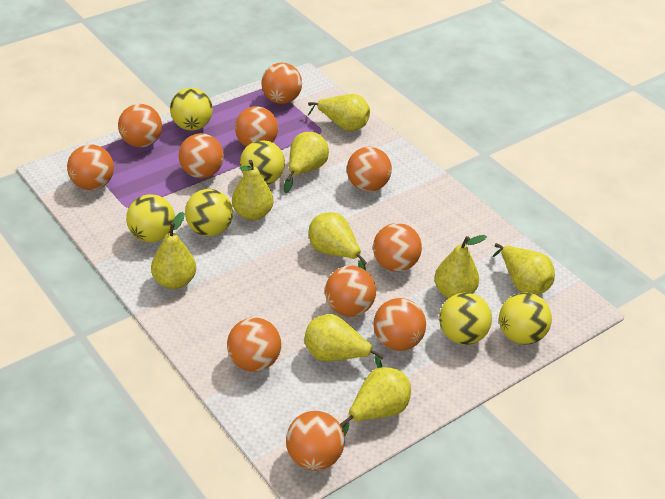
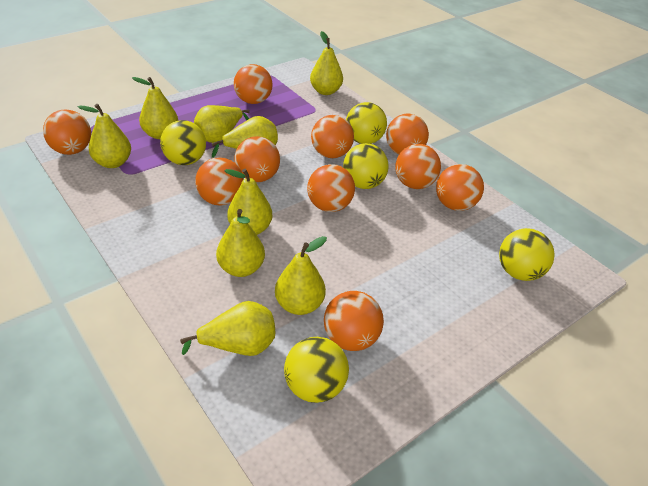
orange ball: 11 -> 10
yellow ball: 6 -> 5

